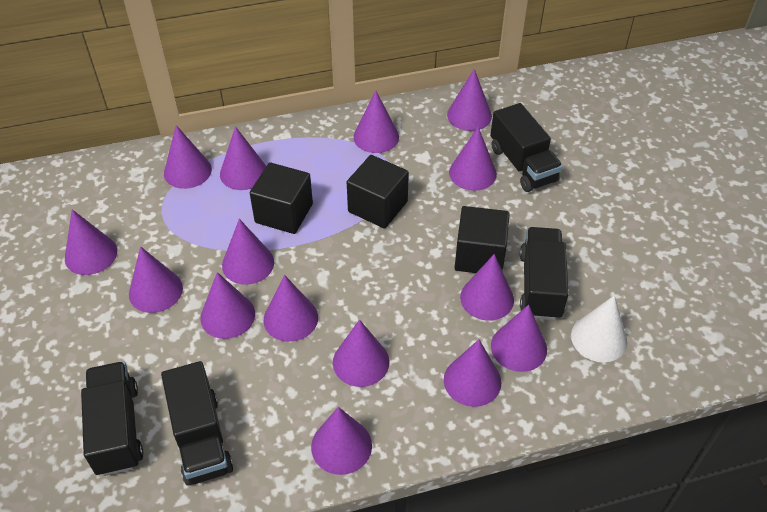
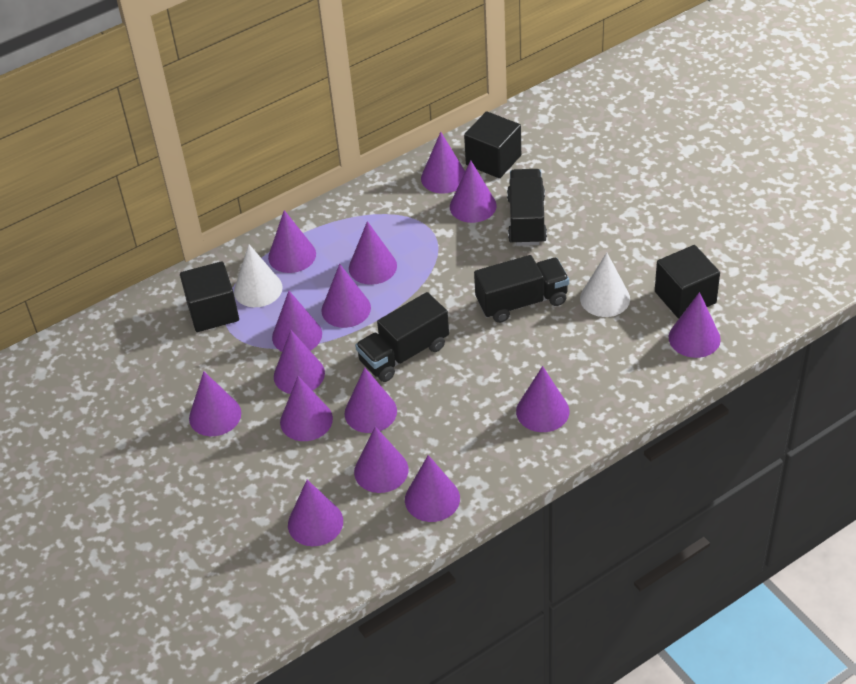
black truck: 4 -> 3
white cone: 1 -> 2

